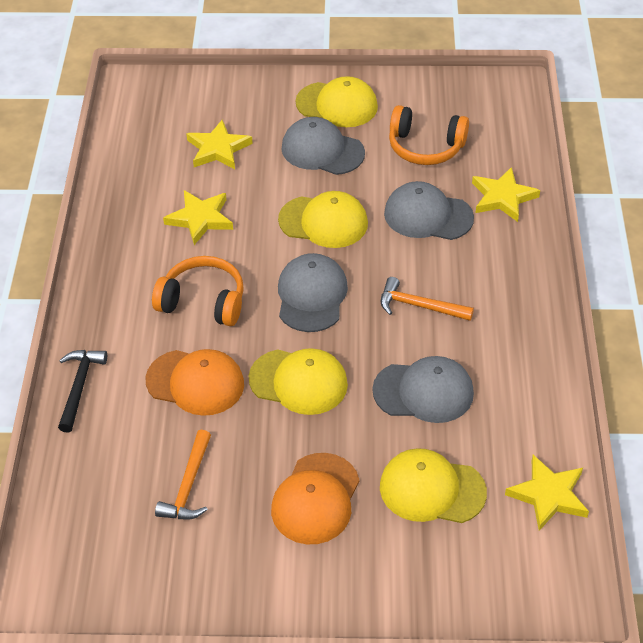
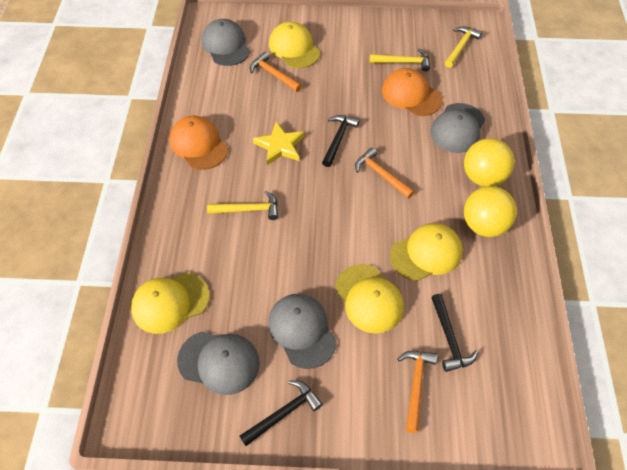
black hammer: 1 -> 3
orange hammer: 2 -> 3
orange headphones: 2 -> 0
yellow ball: 0 -> 2
yellow hammer: 0 -> 3
yellow star: 4 -> 1

